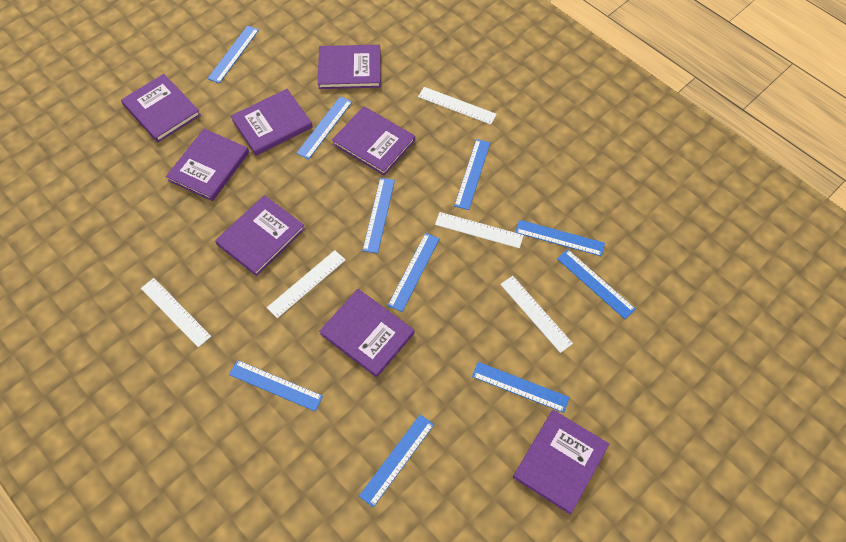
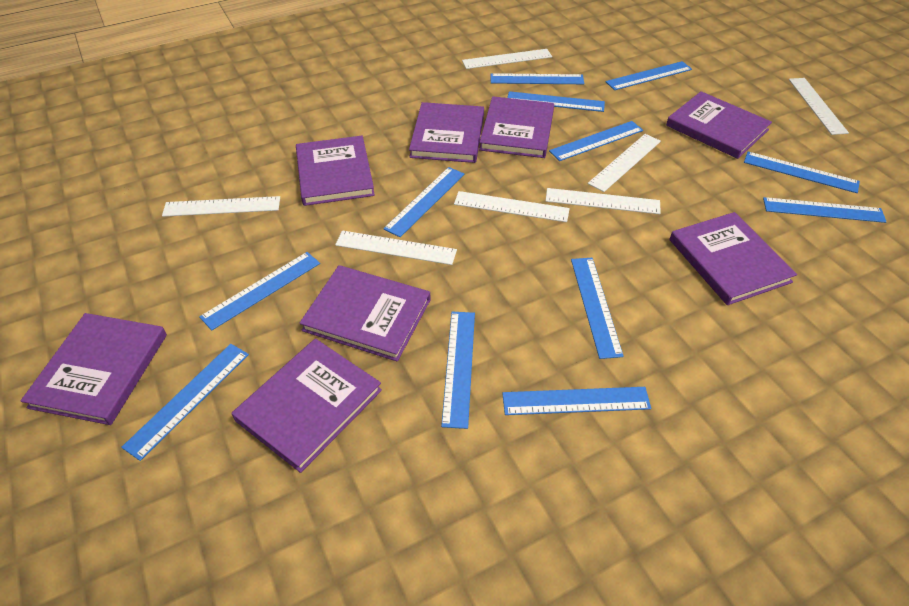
blue ruler: 10 -> 12
white ruler: 5 -> 7

